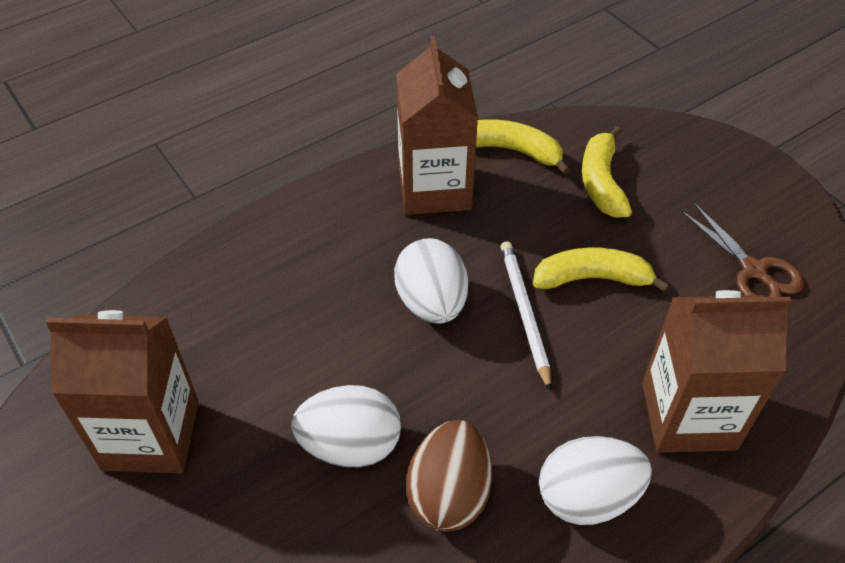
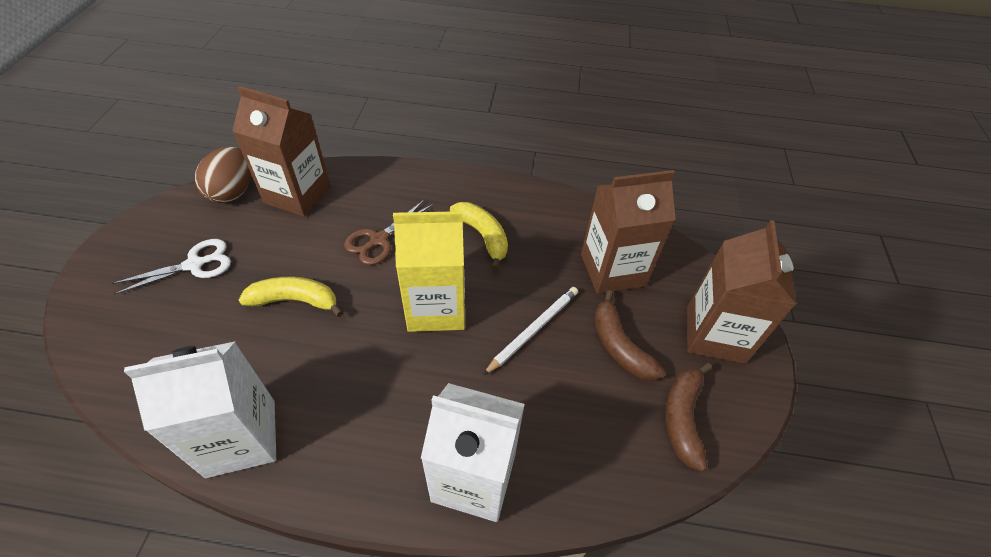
brown banana: 0 -> 2
white carton: 0 -> 2
white egg: 3 -> 0
white scissors: 0 -> 1
yellow banana: 3 -> 2
yellow carton: 0 -> 1

